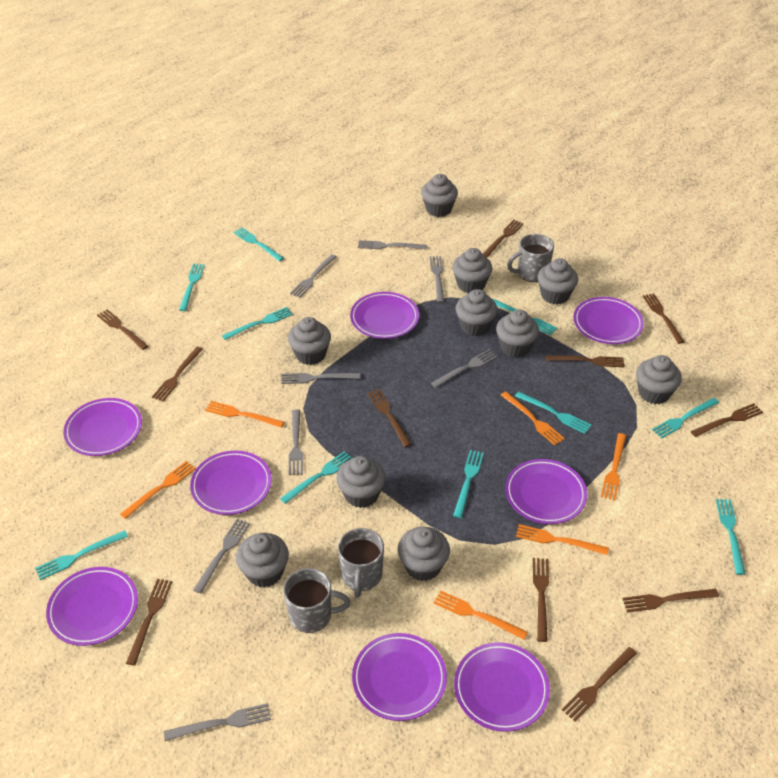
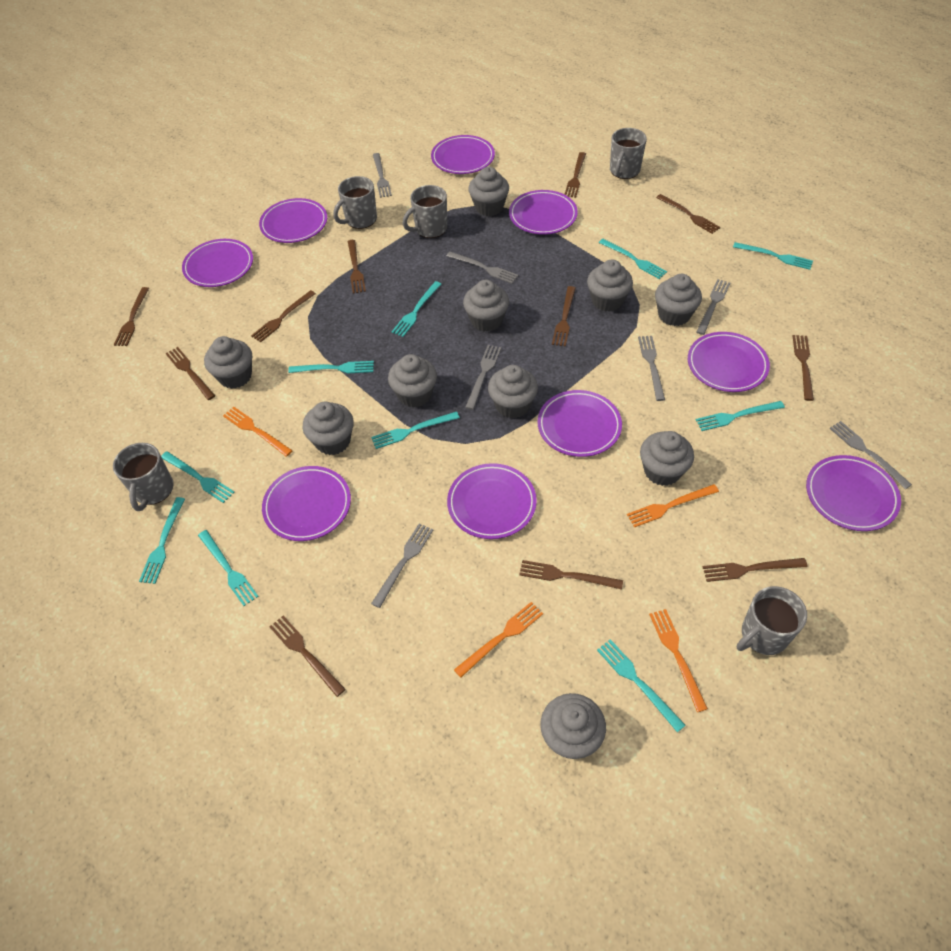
grey fork: 8 -> 7
grey mug: 3 -> 5
orange fork: 6 -> 4
purple plate: 8 -> 9

